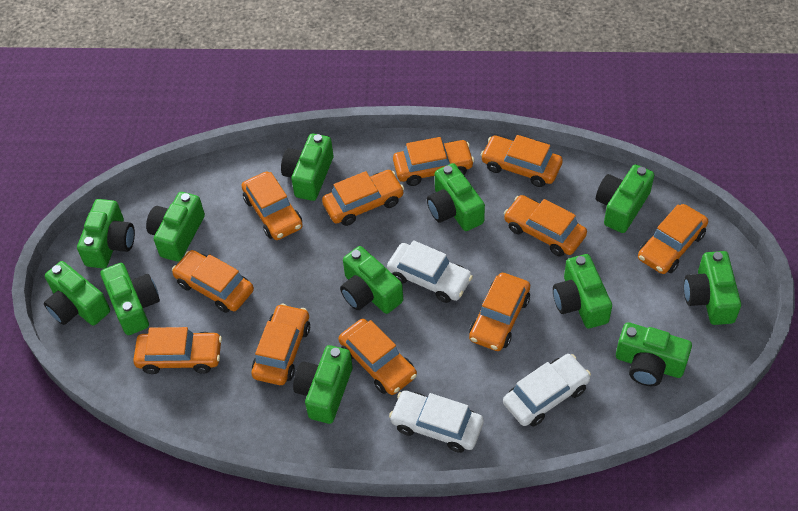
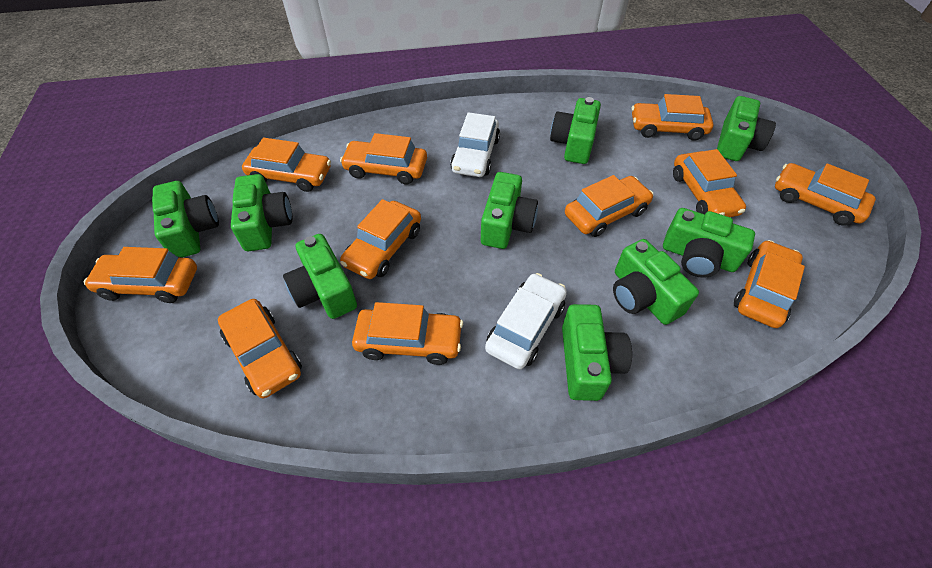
green camera: 12 -> 9
white car: 3 -> 2

